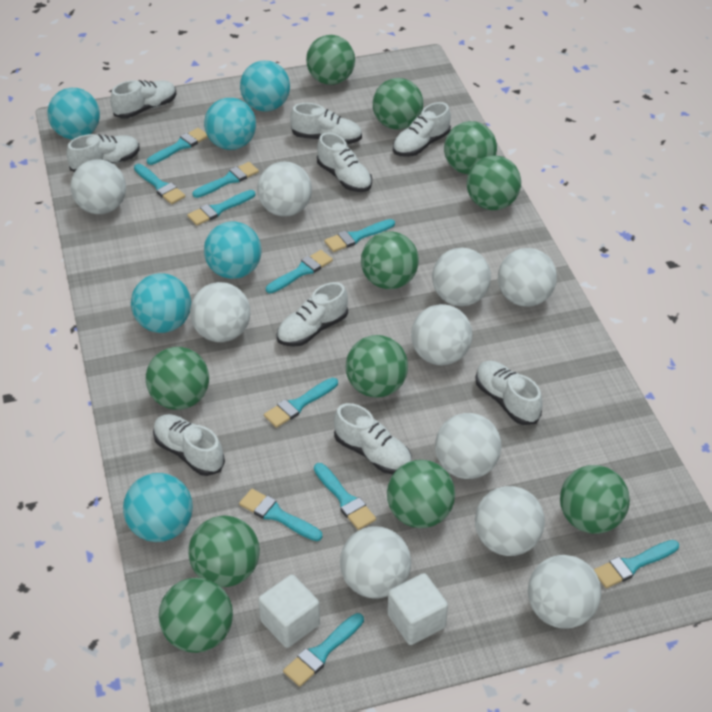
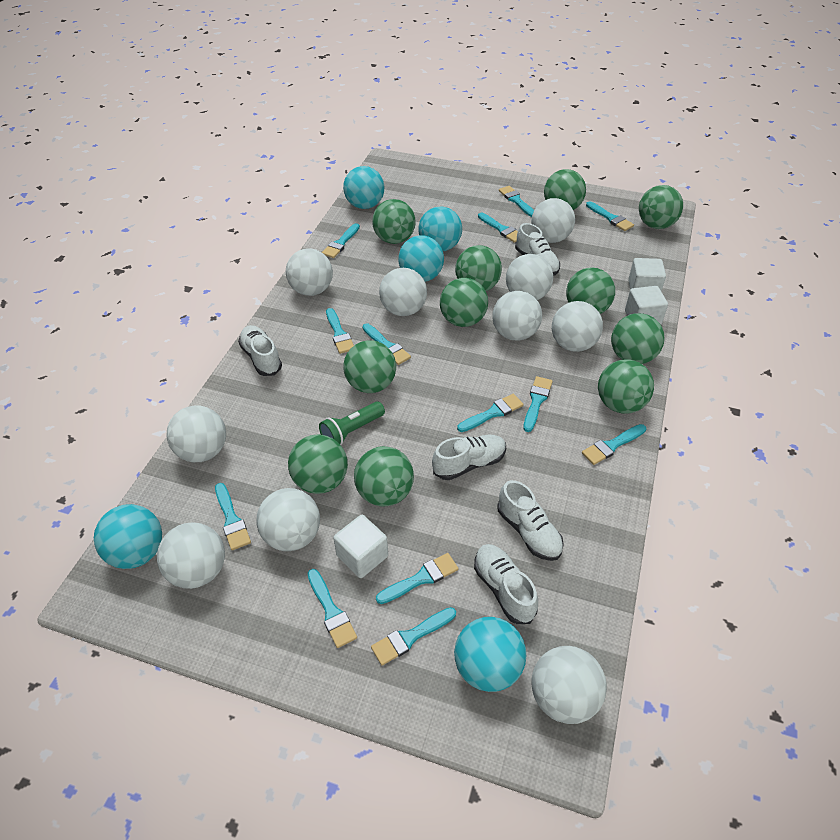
green flashlight: 0 -> 1
turquoise ball: 6 -> 5
turquoise brush: 11 -> 13
white cube: 2 -> 3
white shoe: 9 -> 5

